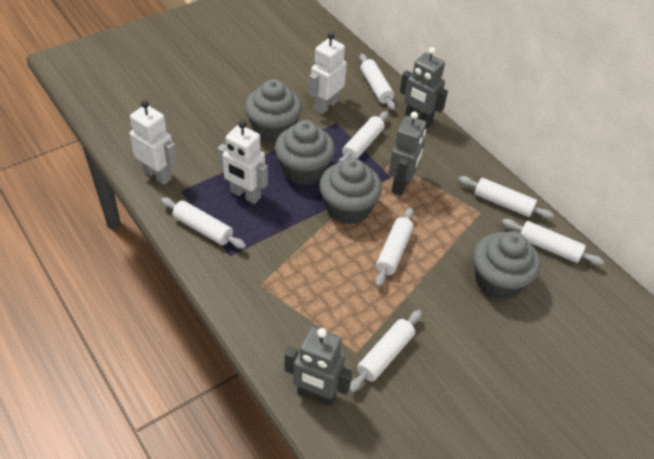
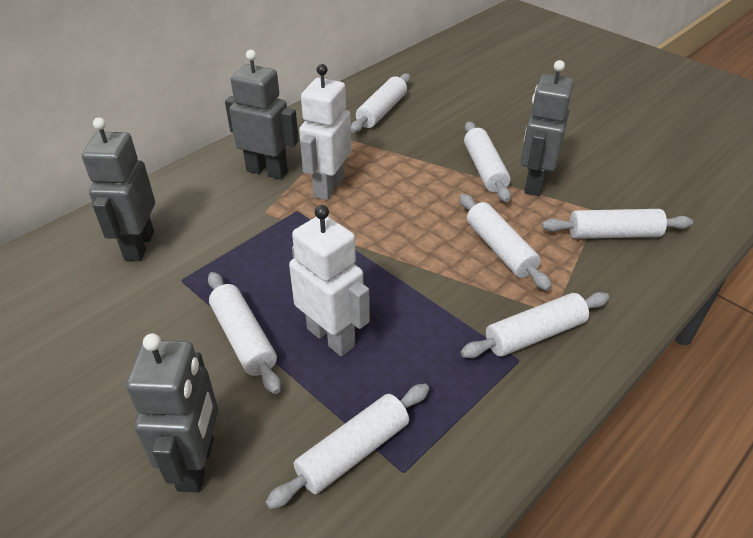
grey cupcake: 4 -> 0
grey robot: 3 -> 4
white robot: 3 -> 2

